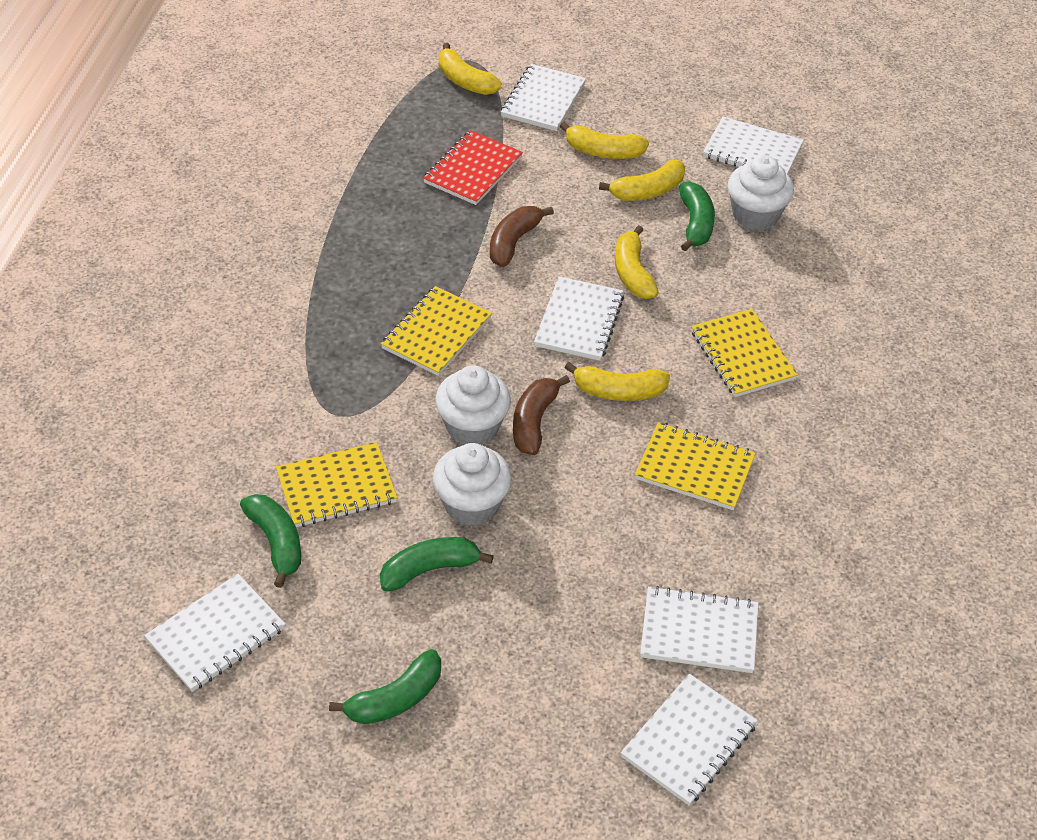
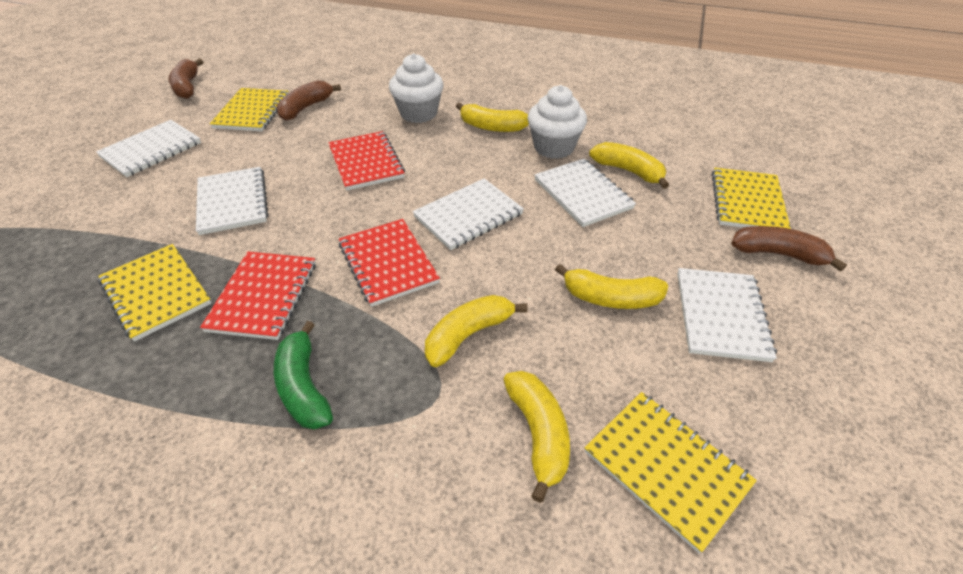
brown banana: 2 -> 3
green banana: 4 -> 1
red notebook: 1 -> 3
white cupcake: 3 -> 2
white notebook: 6 -> 5

